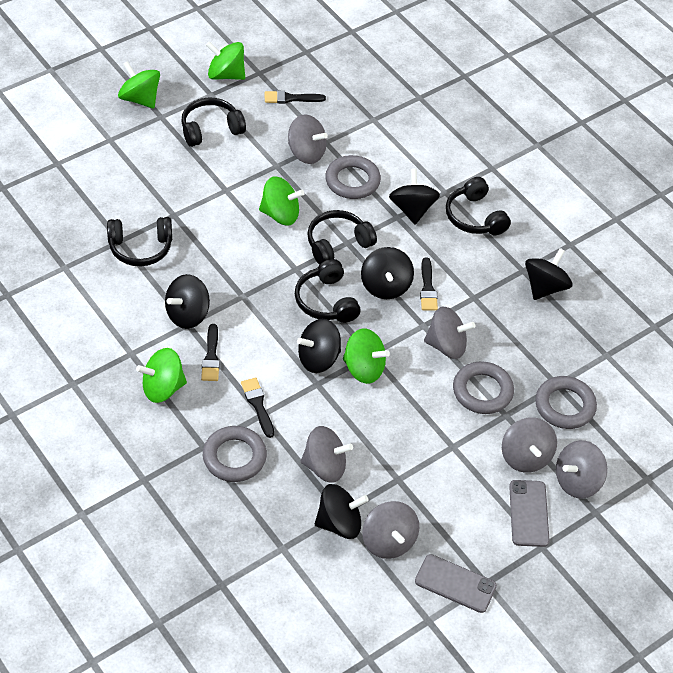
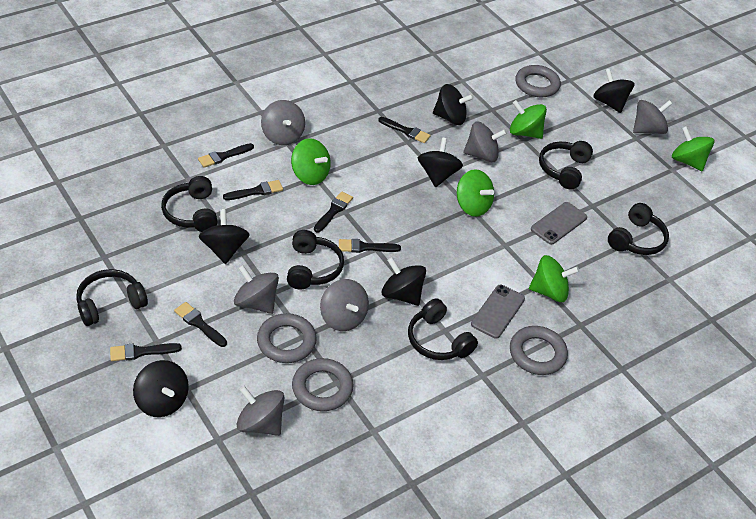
black brush: 4 -> 7
black headphones: 5 -> 6

